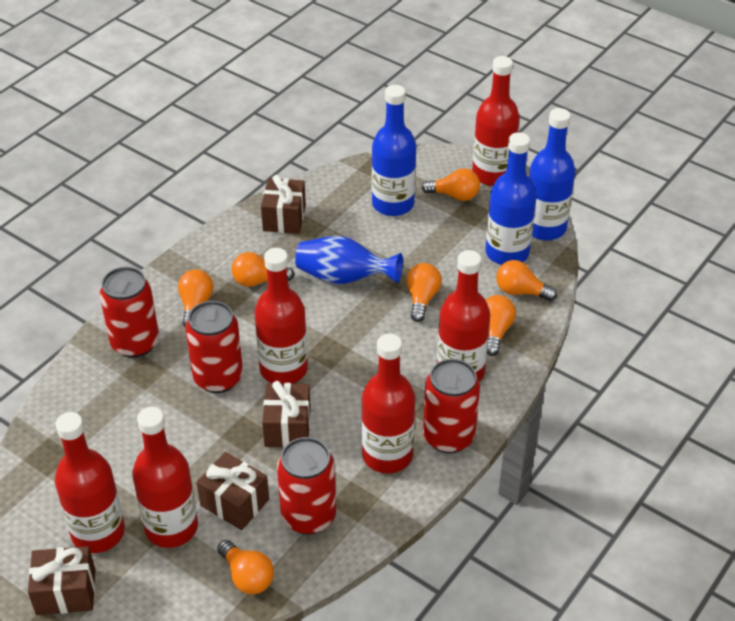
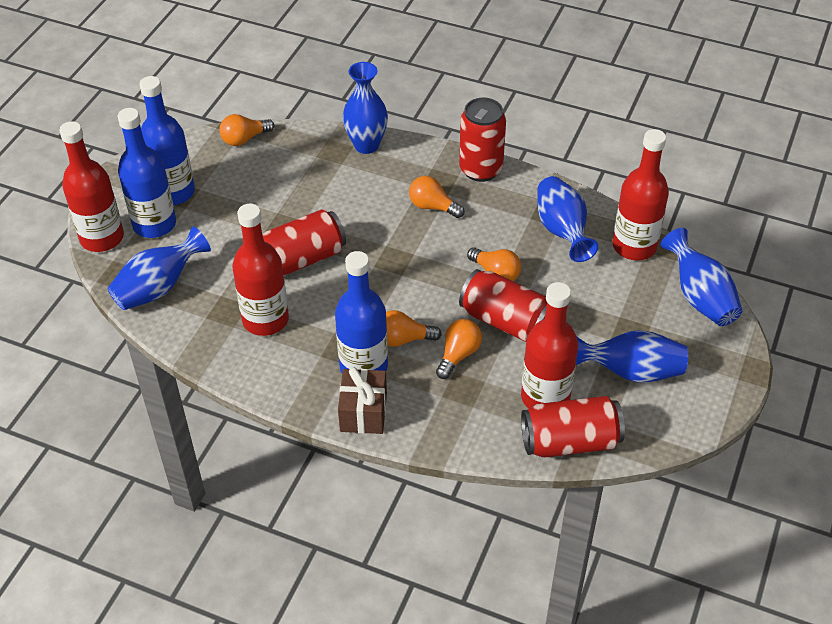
blue vase: 1 -> 5
brown gift: 4 -> 1
orange light bulb: 7 -> 5
red bottle: 6 -> 4

